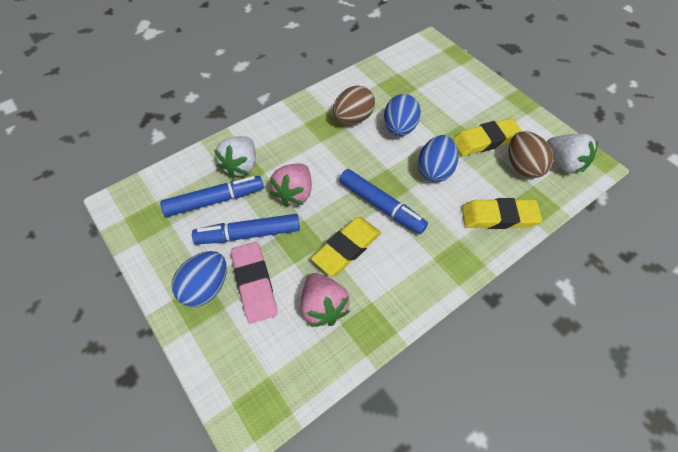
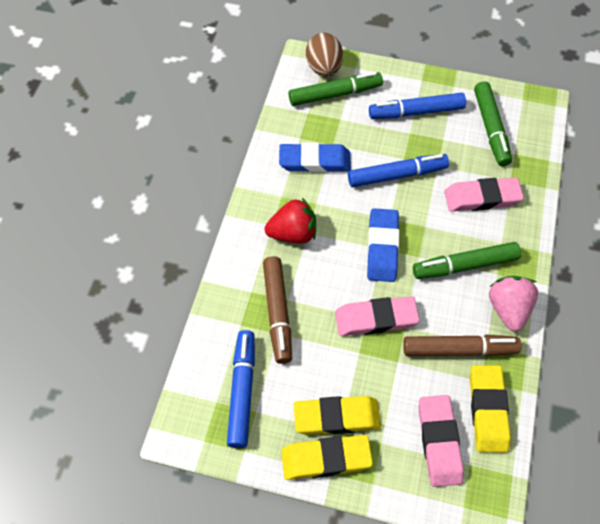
blue egg: 3 -> 0
blue eraser: 0 -> 2
brown egg: 2 -> 1
brown marker: 0 -> 2
green marker: 0 -> 3
pink eraser: 1 -> 3
pink strawberry: 2 -> 1
red strawberry: 0 -> 1
white strawberry: 2 -> 0

